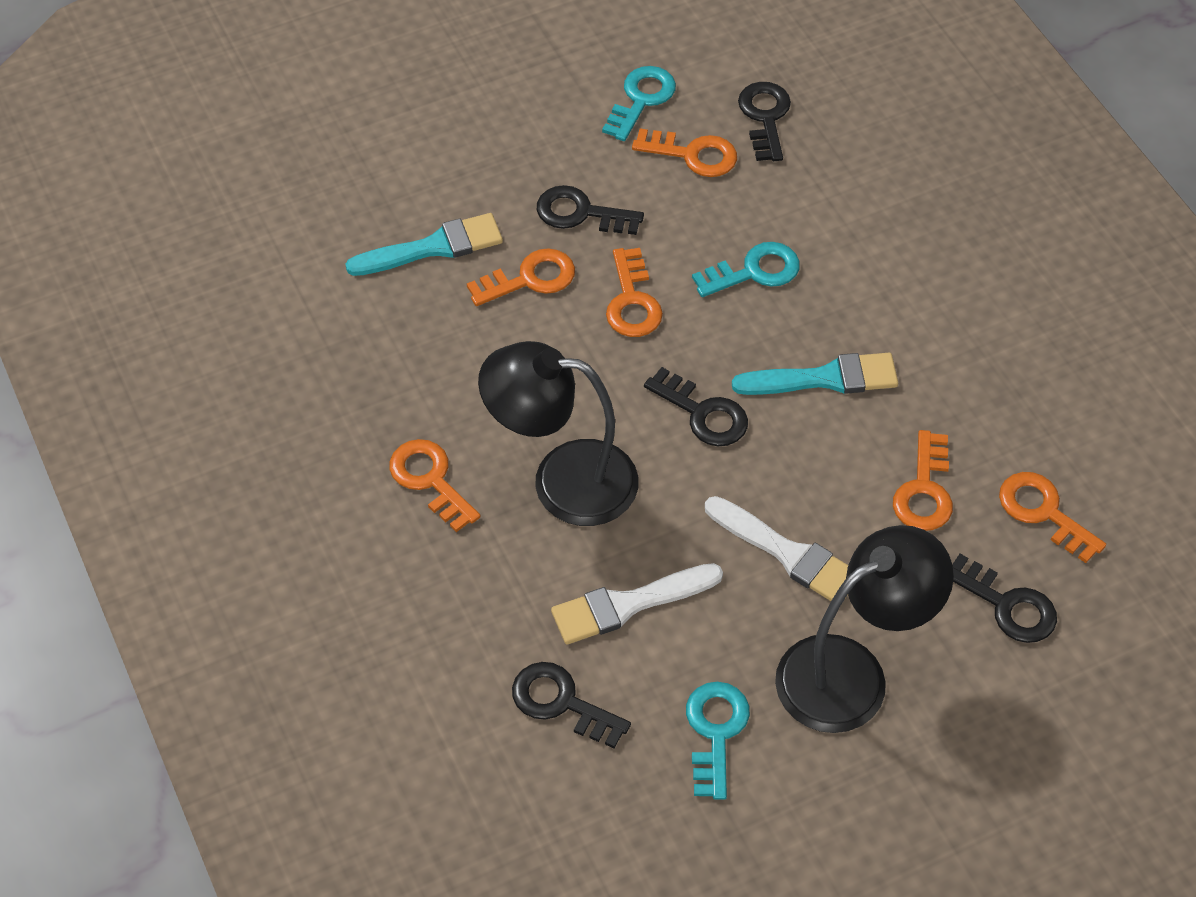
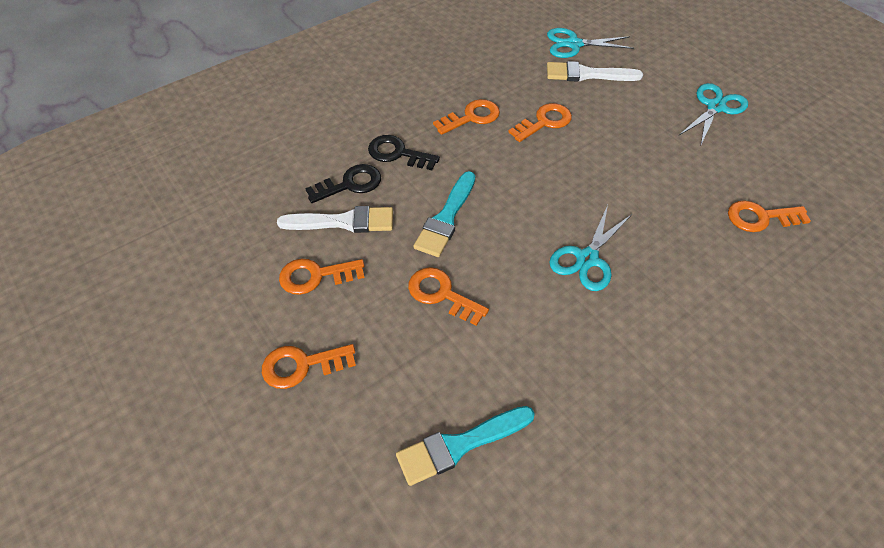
black key: 5 -> 2
black lamp: 2 -> 0
turquoise key: 3 -> 0
turquoise scissors: 0 -> 3

